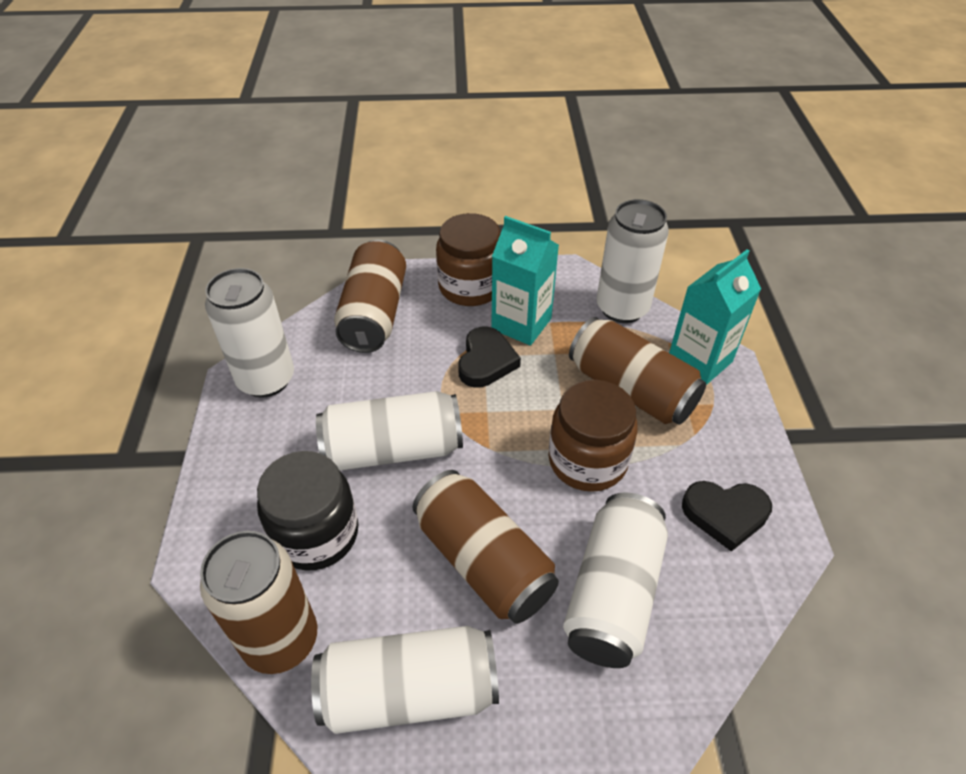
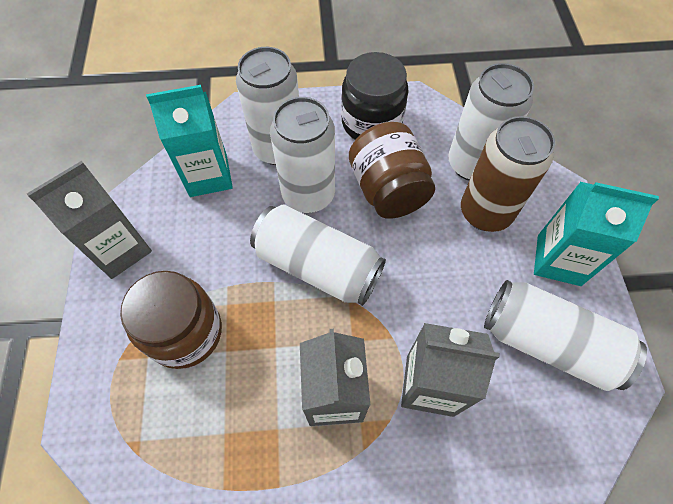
black heart: 2 -> 0
brown can: 4 -> 1
grey carton: 0 -> 3

